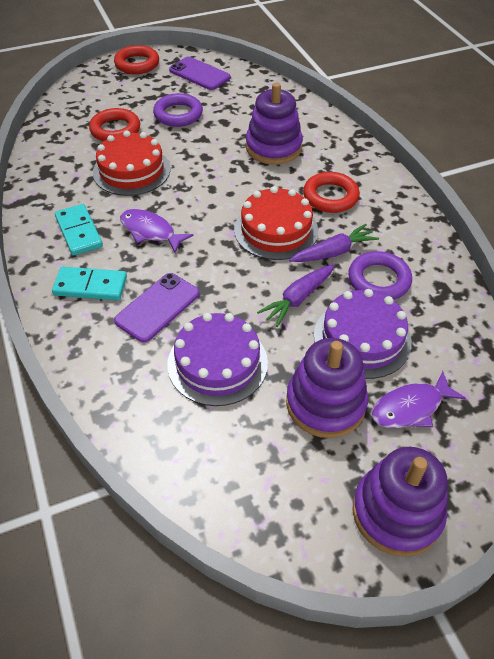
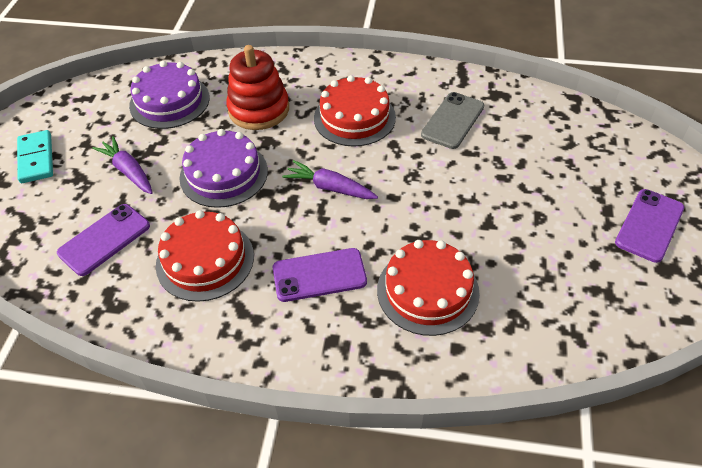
grey phone: 0 -> 1
purple fish: 2 -> 0
purple phone: 2 -> 3
purple ring: 2 -> 0
purple stacking toy: 3 -> 0
red cake: 2 -> 3
red ring: 3 -> 0
red stacking toy: 0 -> 1
turquoise domino: 2 -> 1

